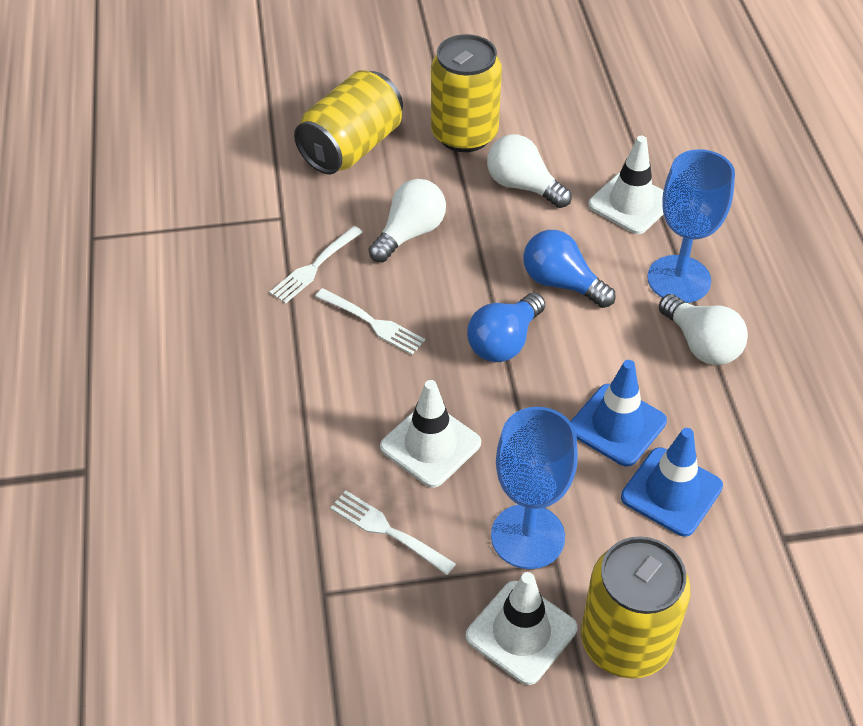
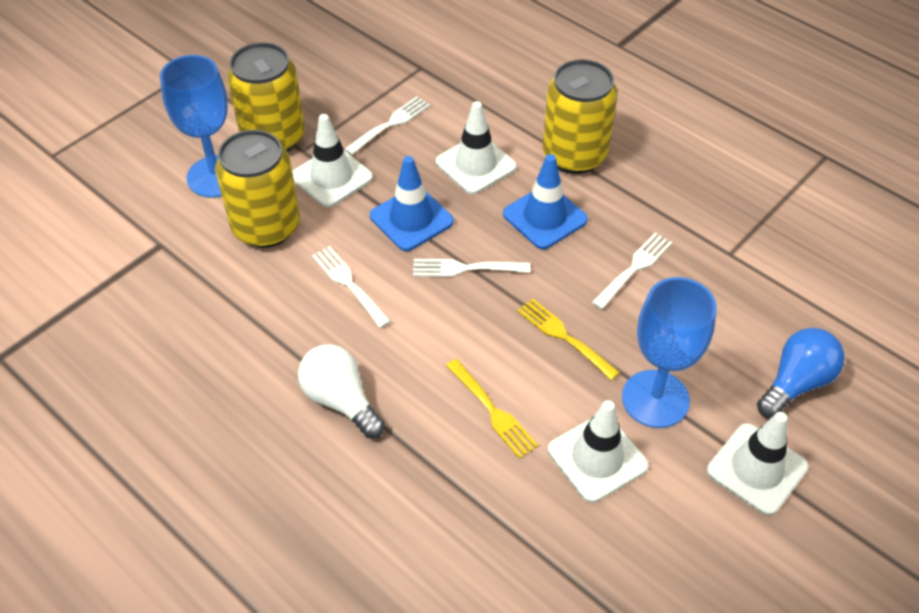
blue light bulb: 2 -> 1
white fork: 3 -> 4
white light bulb: 3 -> 1
white traffic cone: 3 -> 4
yellow fork: 0 -> 2

